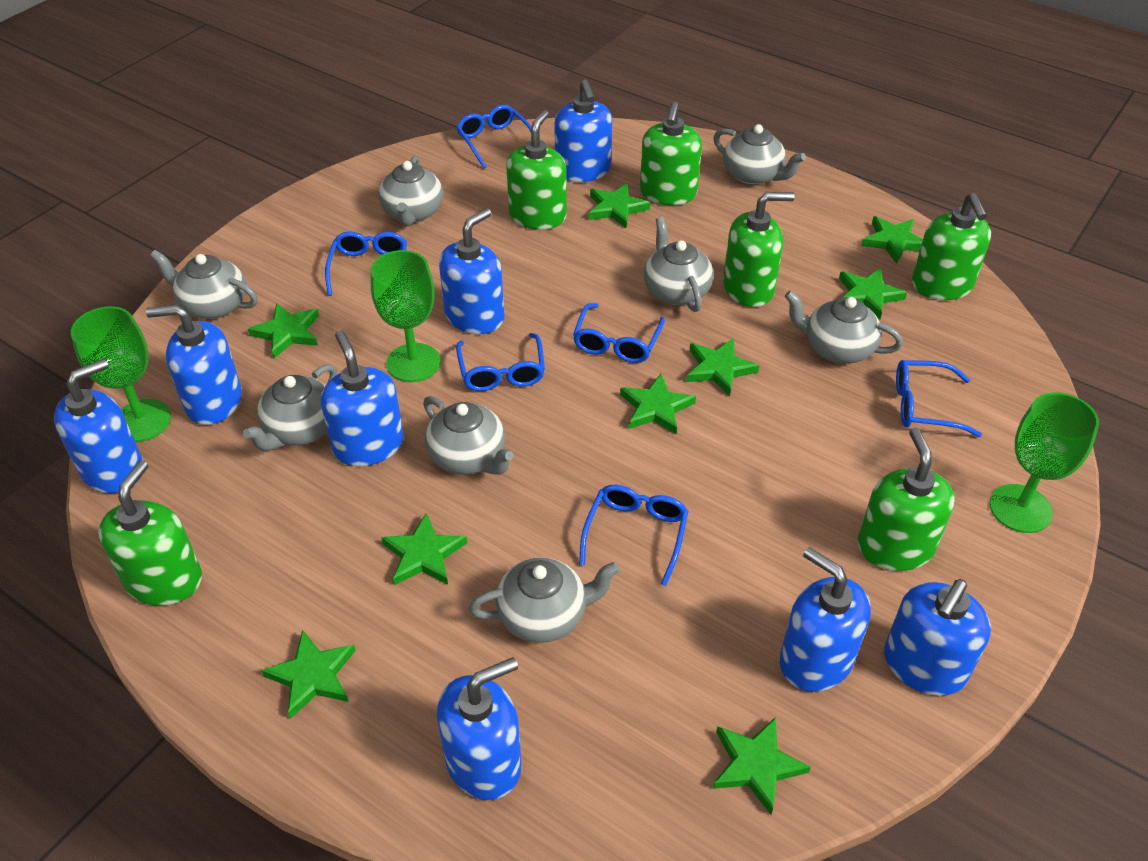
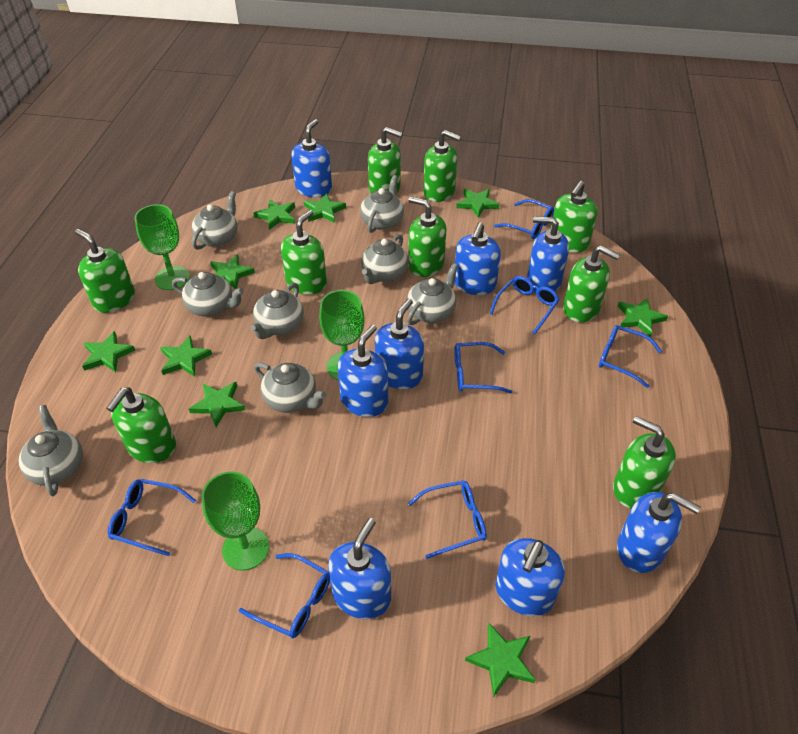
blue glasses: 6 -> 7
green soap dispenser: 6 -> 9

